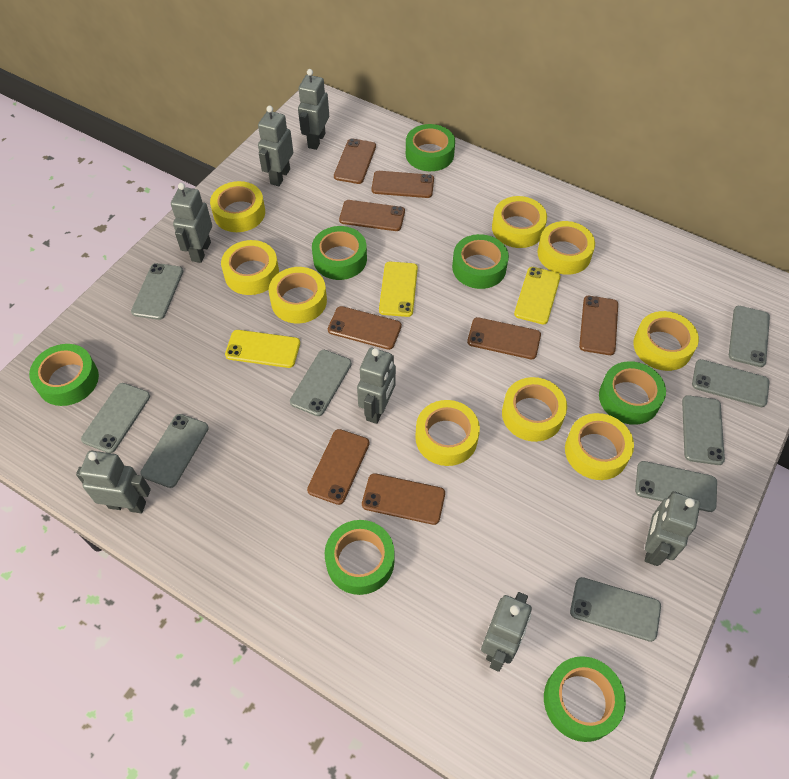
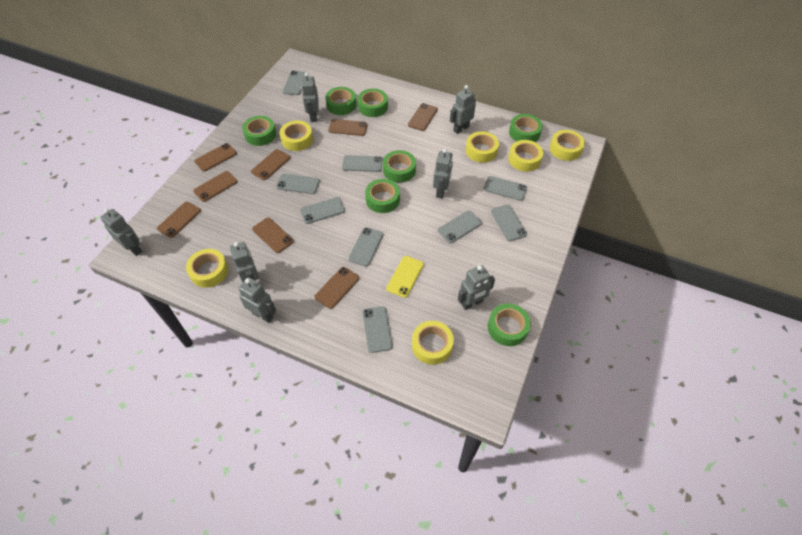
yellow phone: 3 -> 1
yellow tape: 9 -> 6

